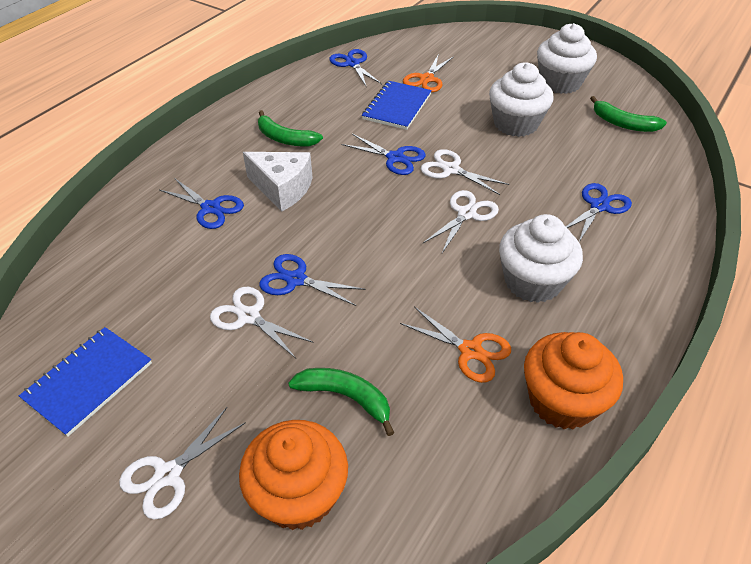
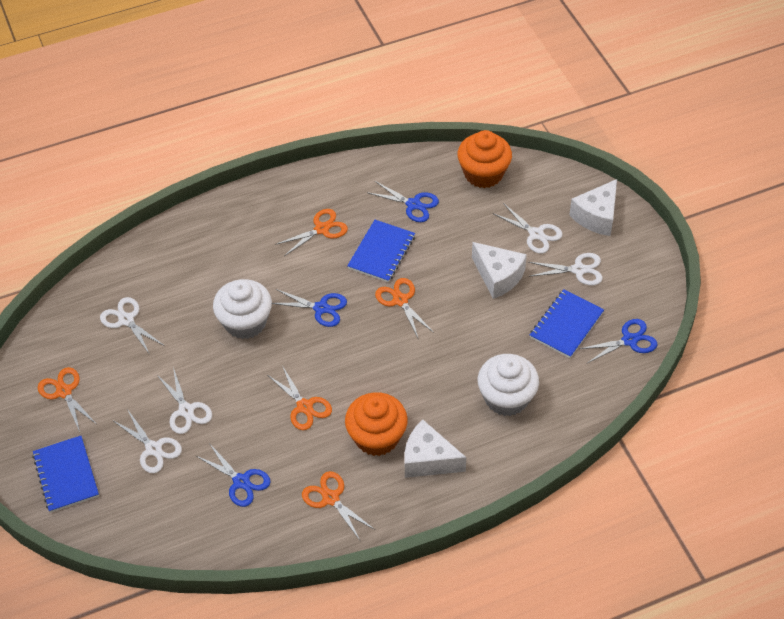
blue notebook: 2 -> 3
blue scissors: 5 -> 4
green banana: 3 -> 0
orange scissors: 2 -> 5
white cheese: 1 -> 3
white cupcake: 3 -> 2
white scissors: 4 -> 5

